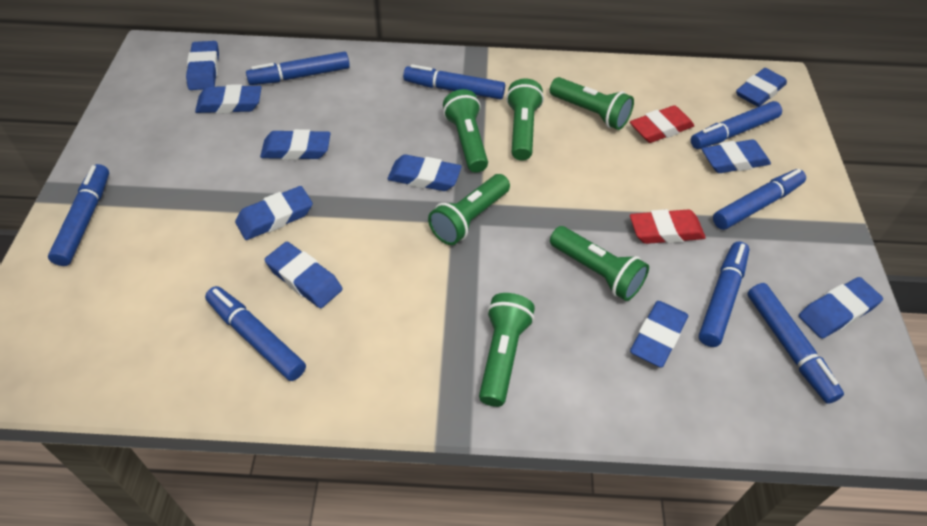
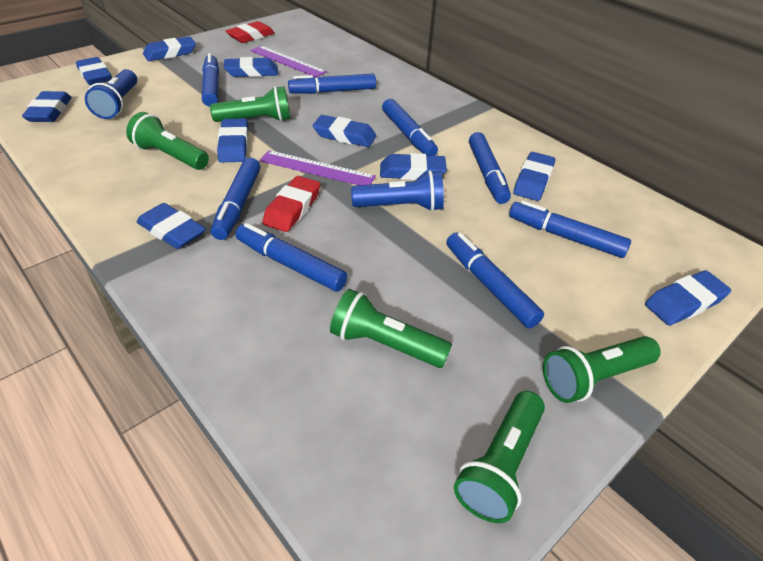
blue flashlight: 0 -> 2
green flashlight: 6 -> 5
purple ruler: 0 -> 2

